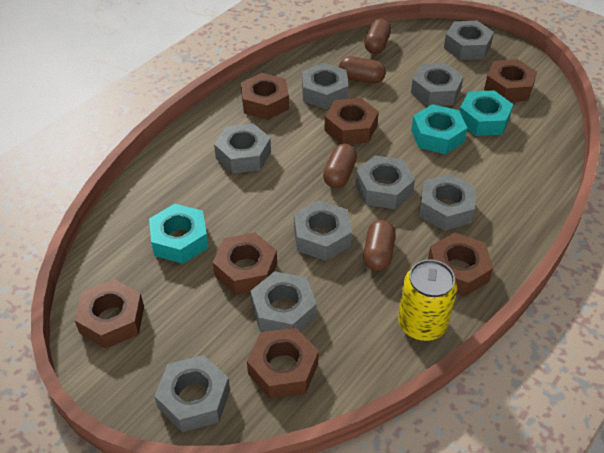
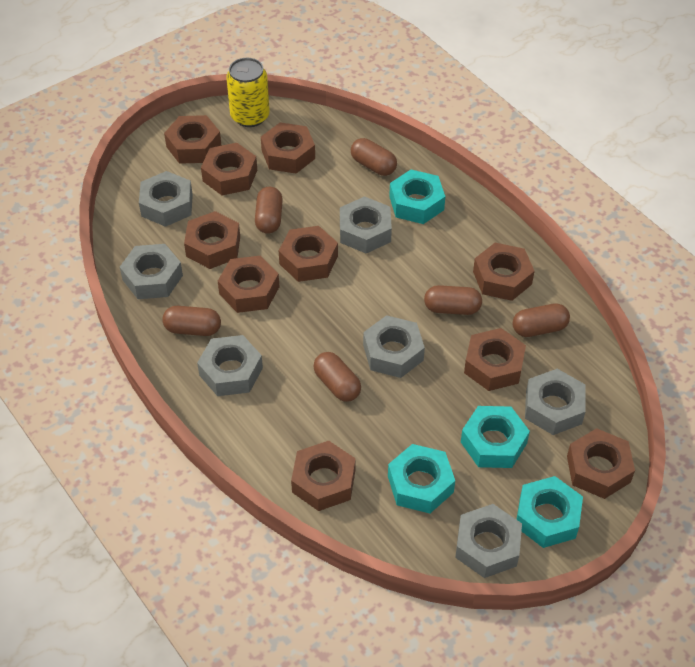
brown capsule: 4 -> 6
brown nut: 7 -> 10
grey nut: 9 -> 7
turquoise nut: 3 -> 4

